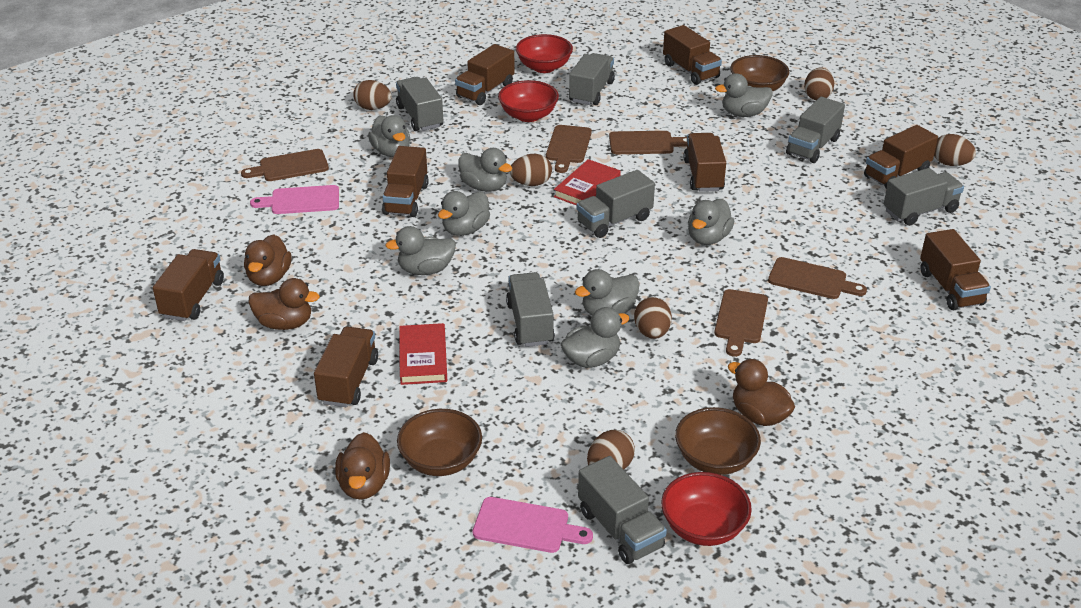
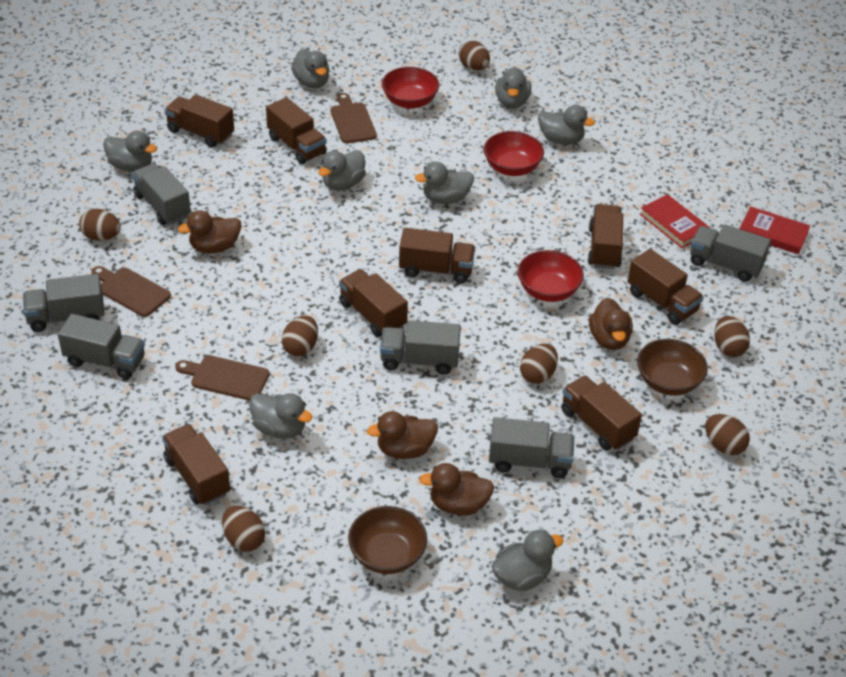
brown bowl: 3 -> 2
brown cutting board: 5 -> 3
brown egg: 6 -> 7
grey truck: 7 -> 6
pink cutting board: 2 -> 0

